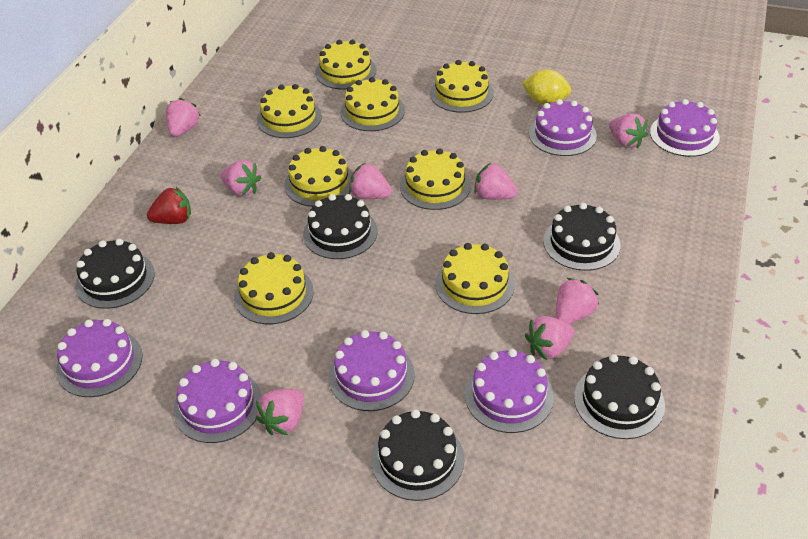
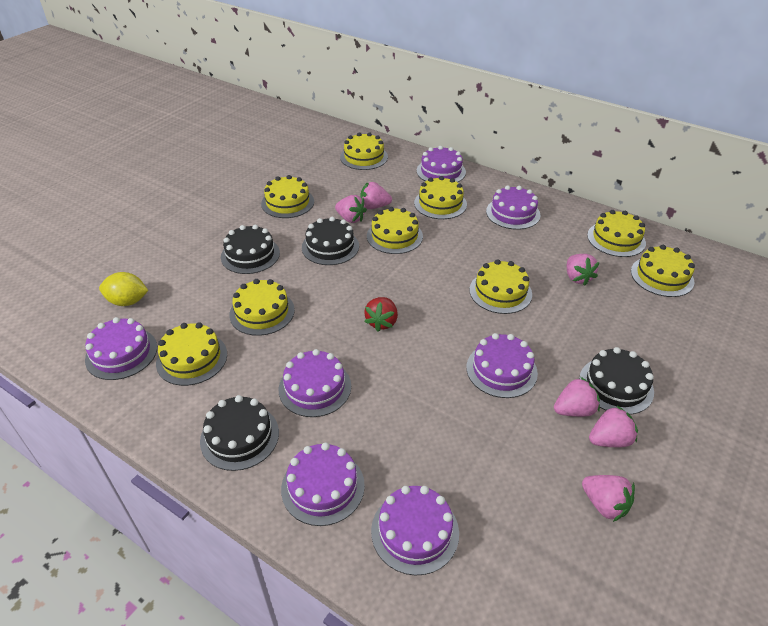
black cake: 5 -> 4
pink strawberry: 8 -> 6
purple cake: 6 -> 7
yellow cake: 8 -> 9

